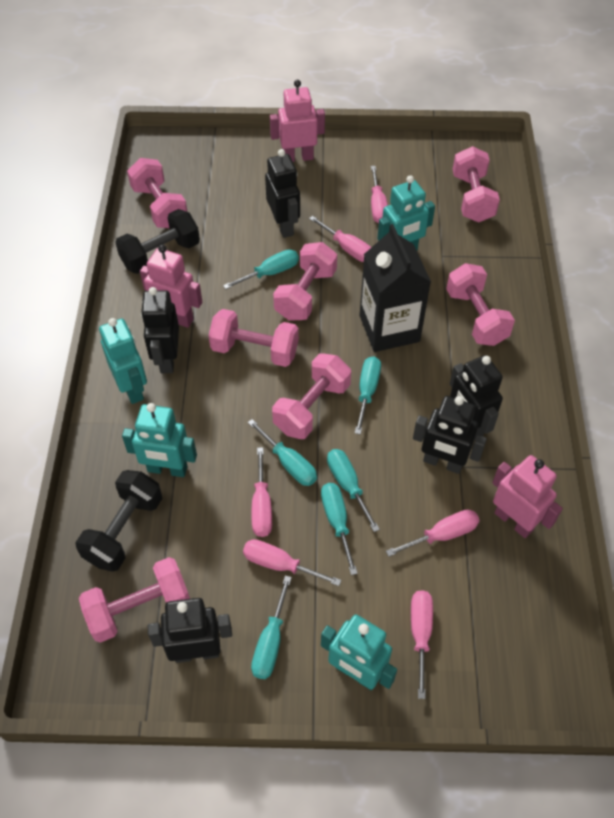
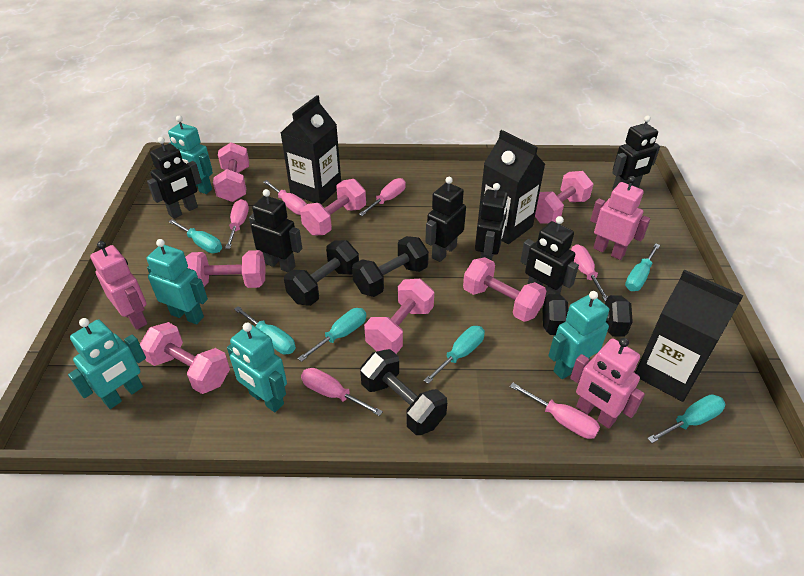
black carton: 1 -> 3
black dumbbell: 2 -> 4
black robot: 5 -> 6
turquoise robot: 4 -> 5

